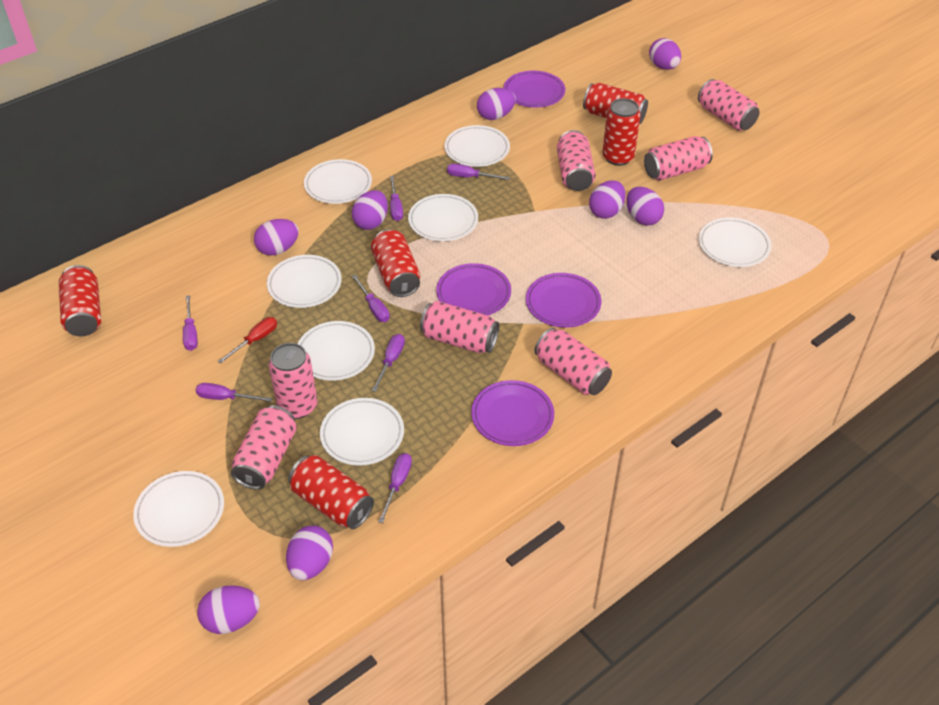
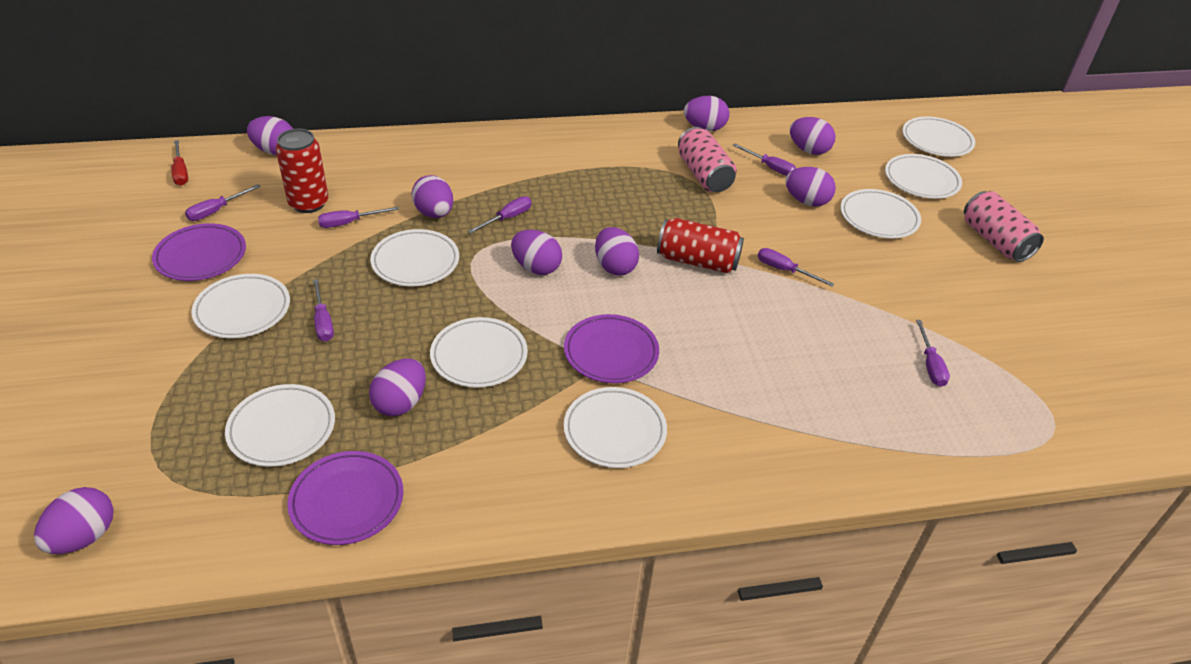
pink can: 7 -> 2
purple egg: 8 -> 9
purple plate: 4 -> 3
red can: 5 -> 2

